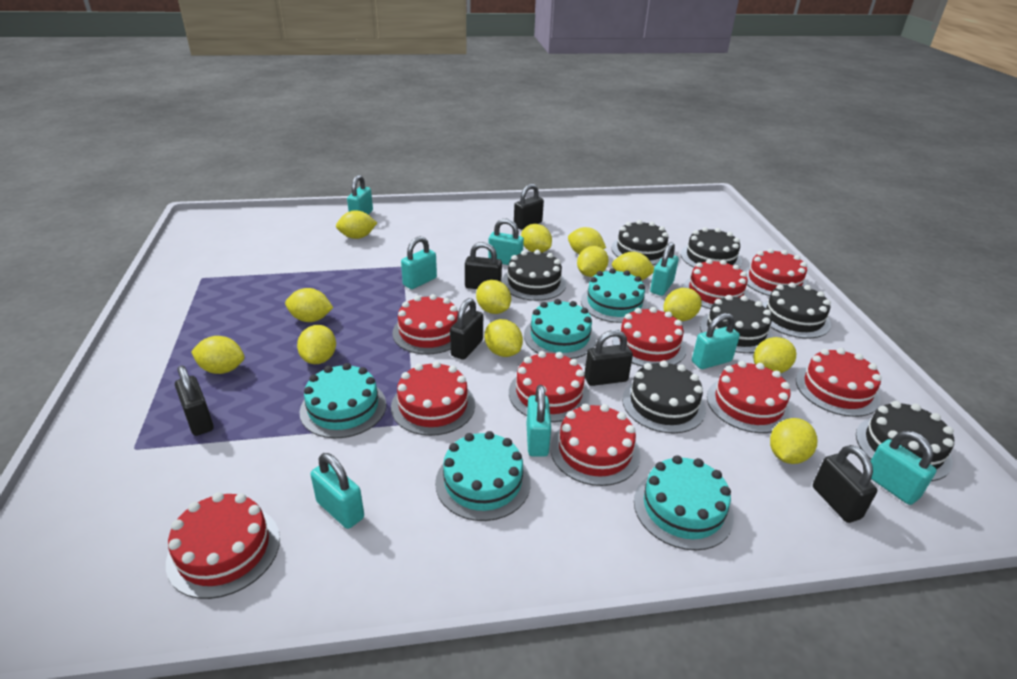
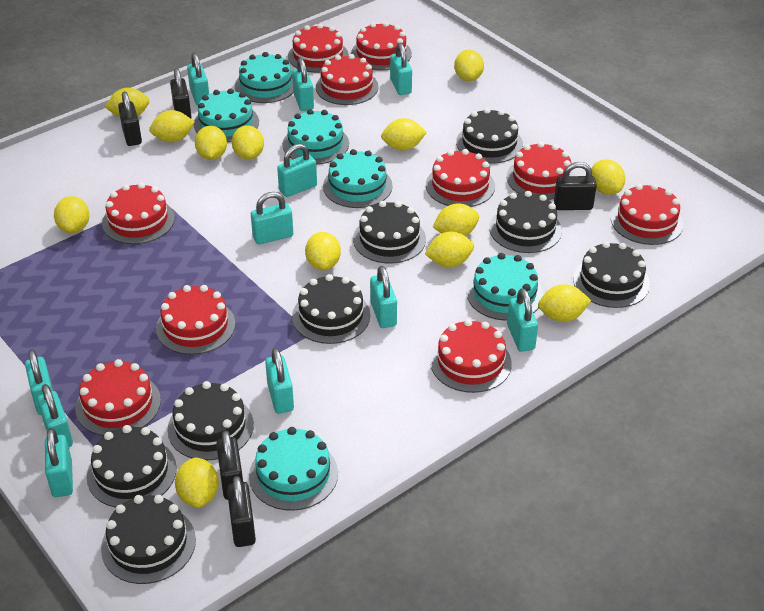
black cake: 7 -> 8
black padlock: 6 -> 5
turquoise cake: 5 -> 6
turquoise padlock: 8 -> 11

